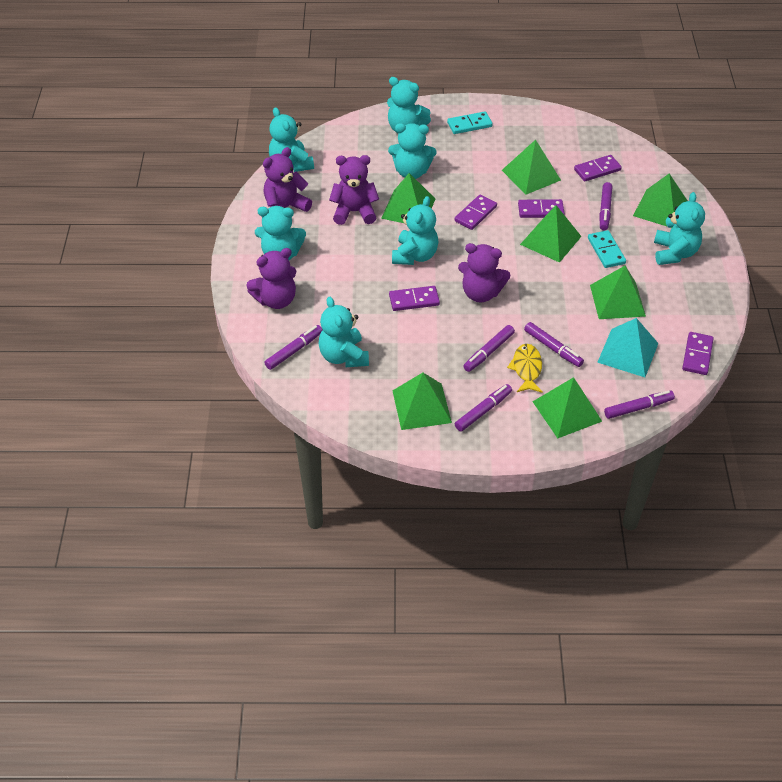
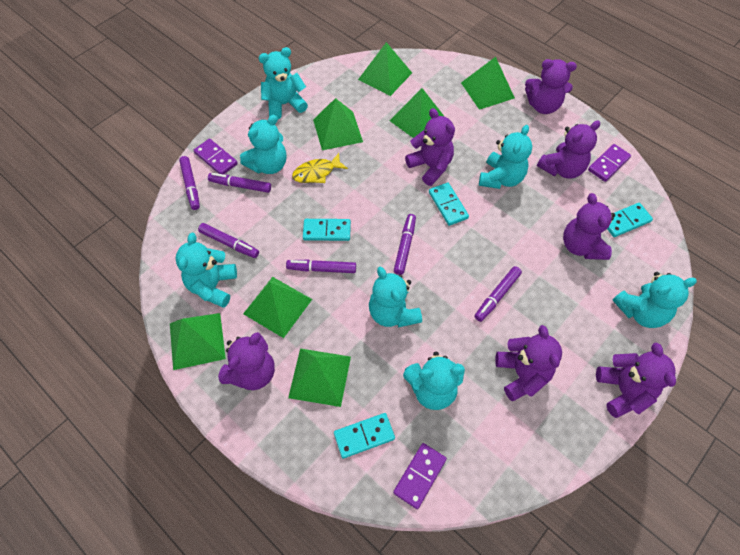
purple domino: 5 -> 3
purple teddy bear: 4 -> 7
turquoise domino: 2 -> 4
turquoise pyramid: 1 -> 0

